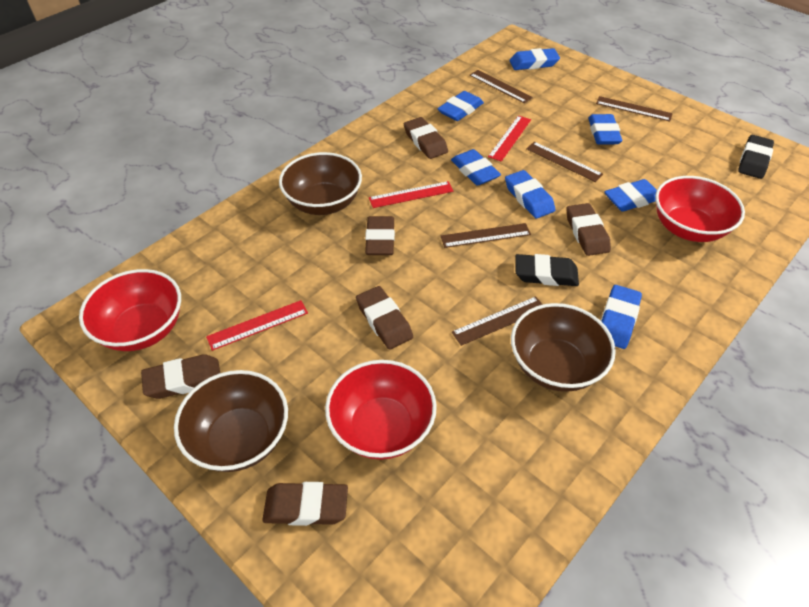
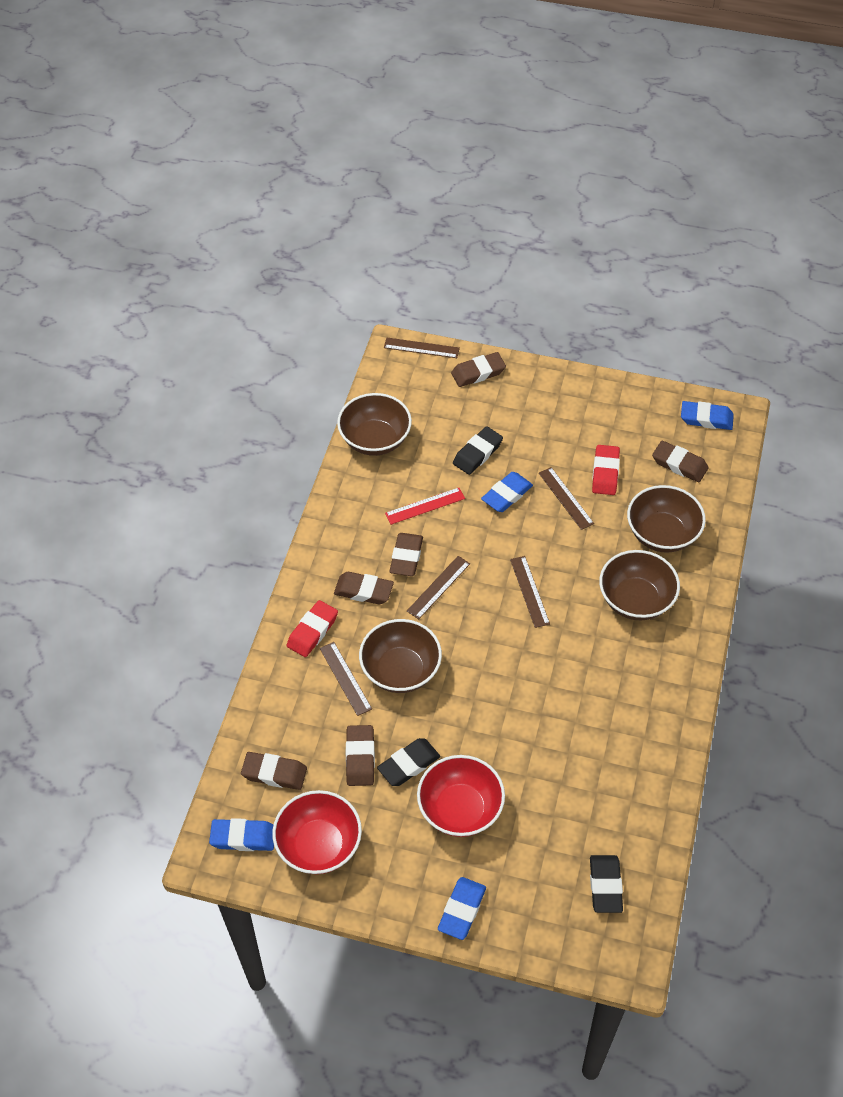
black eraser: 2 -> 3
blue eraser: 7 -> 4
brown bowl: 3 -> 4
red bowl: 3 -> 2
red eraser: 0 -> 2
red ruler: 3 -> 1

